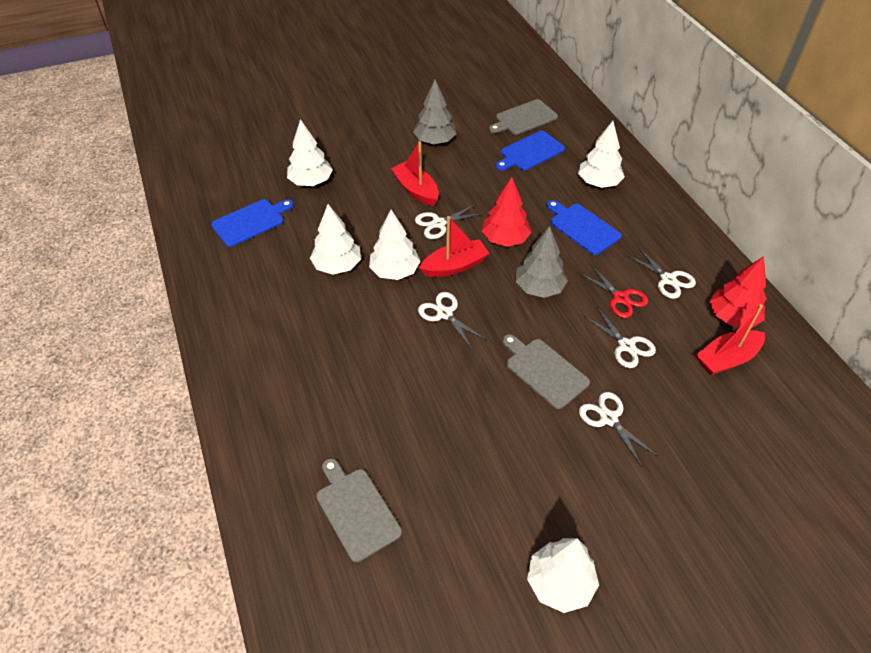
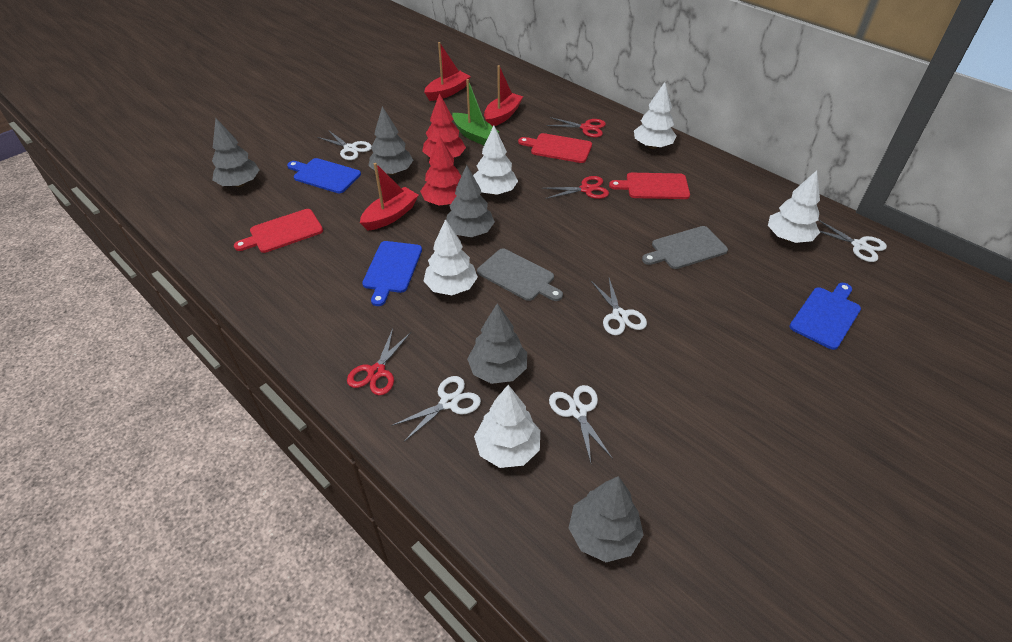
green boat: 0 -> 1
grey cutting board: 3 -> 2
grey tree: 2 -> 5
red cutting board: 0 -> 3
red scissors: 1 -> 3

